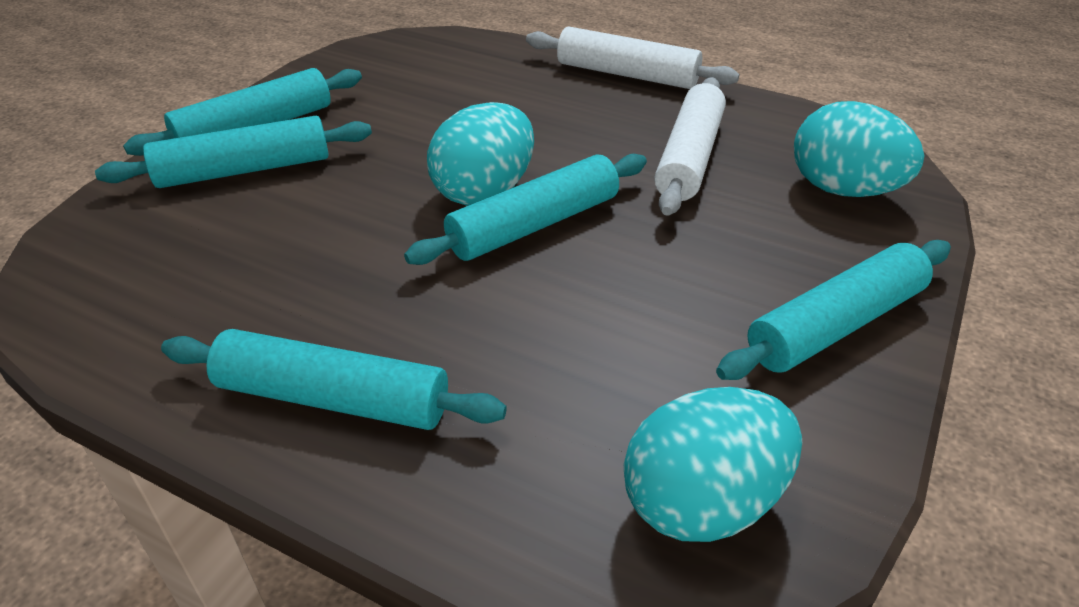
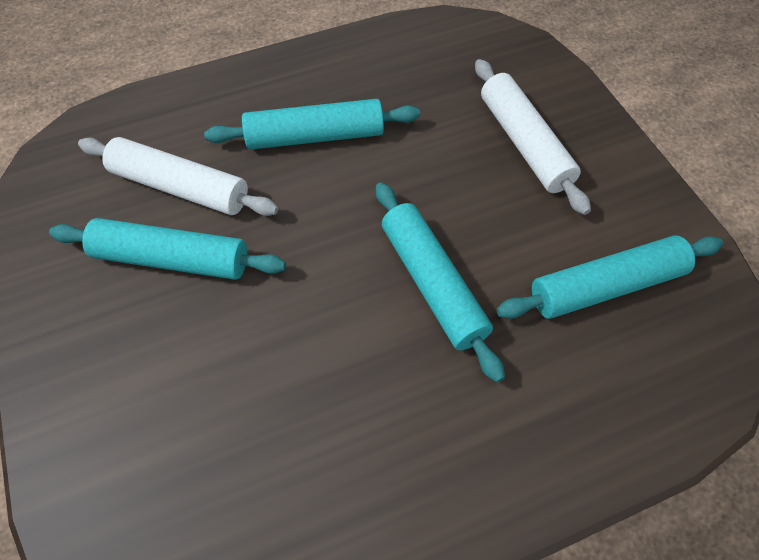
turquoise egg: 3 -> 0
turquoise rolling pin: 5 -> 4

